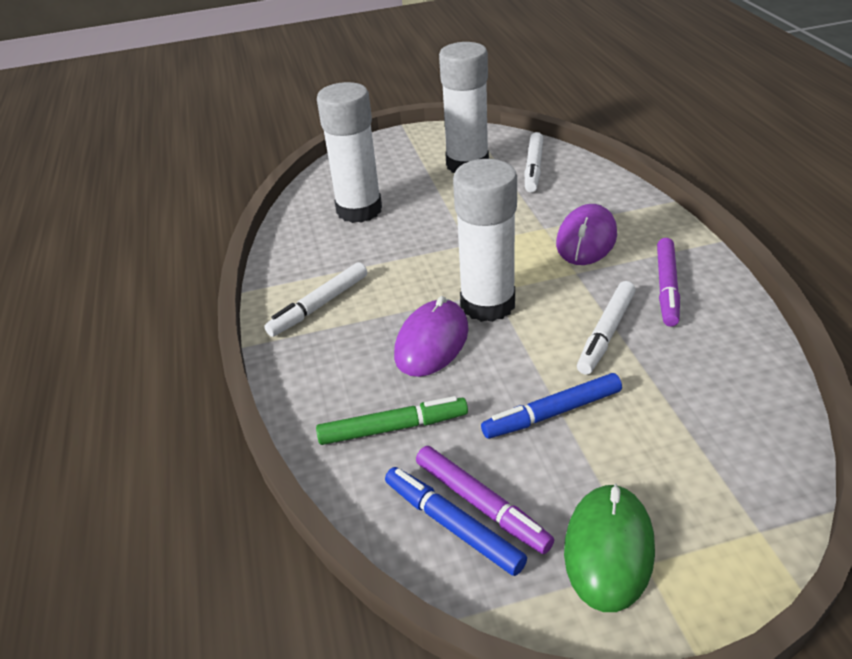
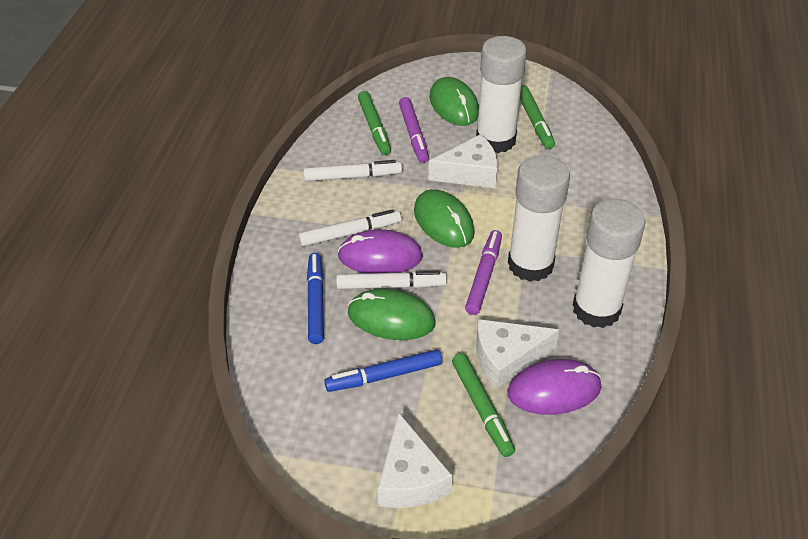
green marker: 1 -> 3
green mouse: 1 -> 3
white cheese: 0 -> 3

